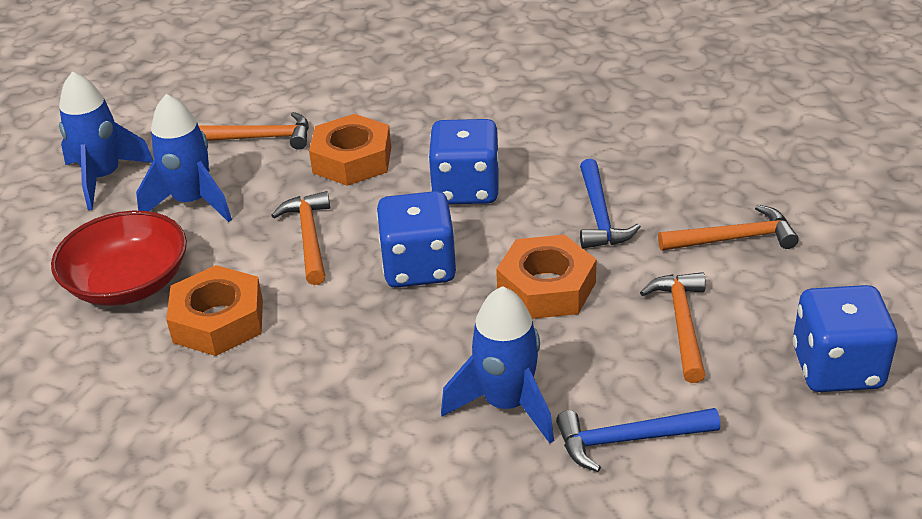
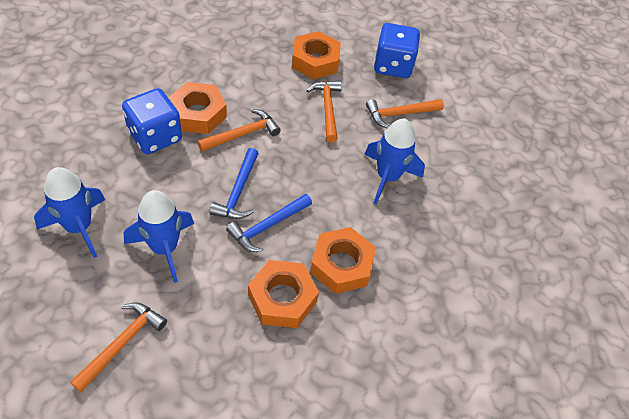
blue dice: 3 -> 2
orange nut: 3 -> 4
red bowl: 1 -> 0

